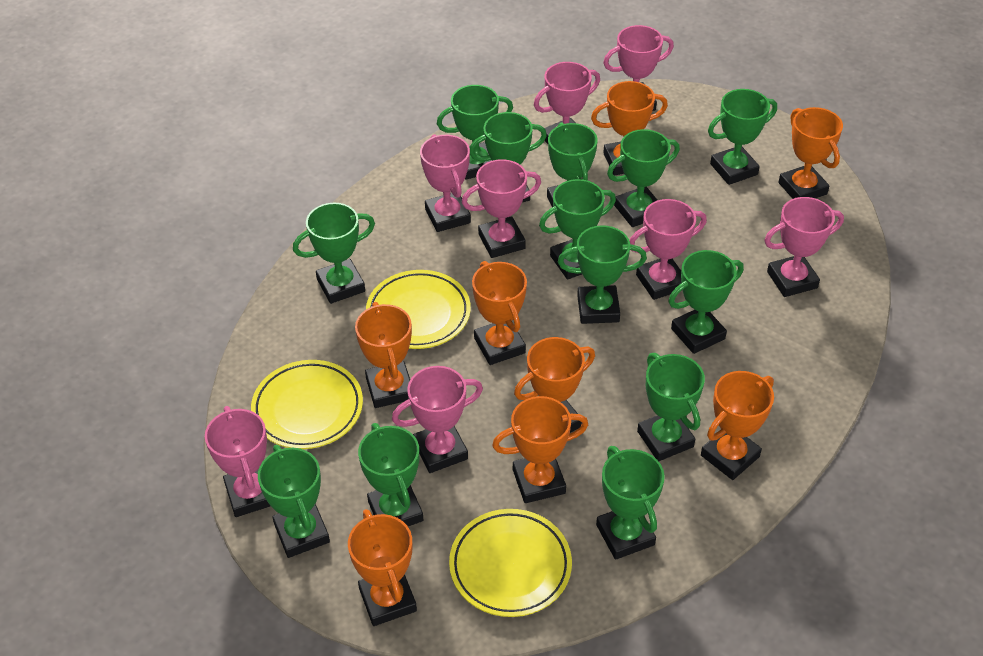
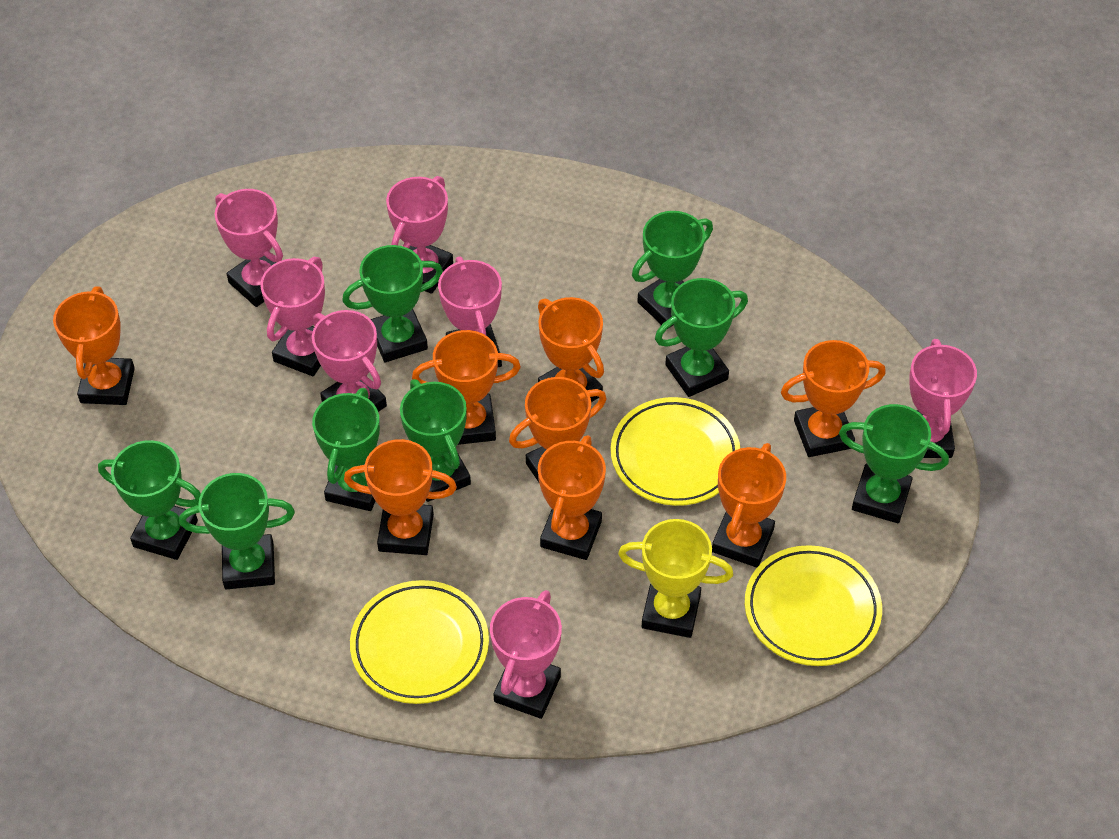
green trophy: 13 -> 8
pink trophy: 8 -> 7
yellow trophy: 0 -> 1

